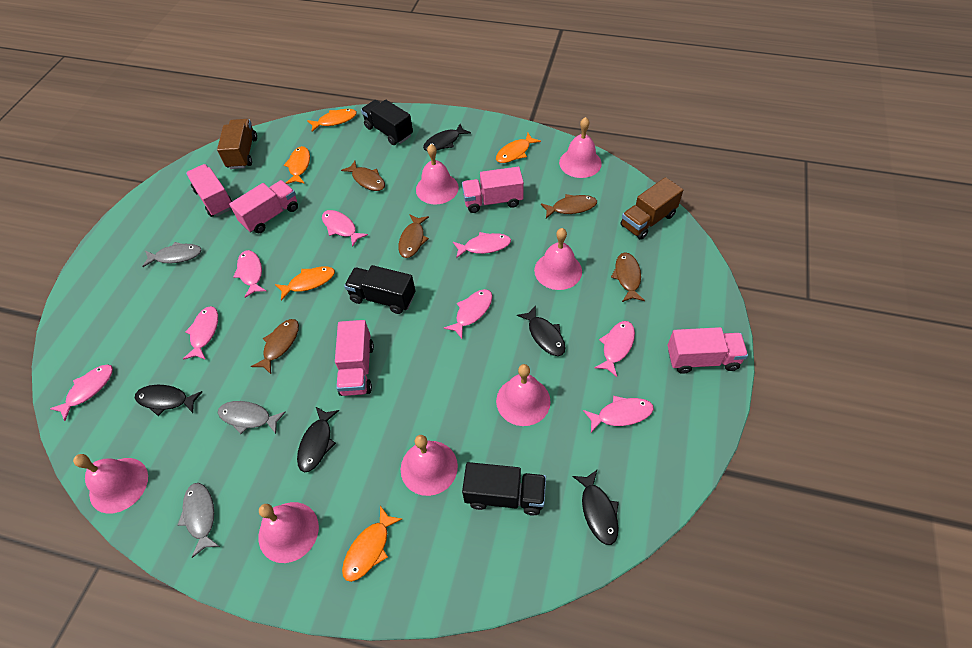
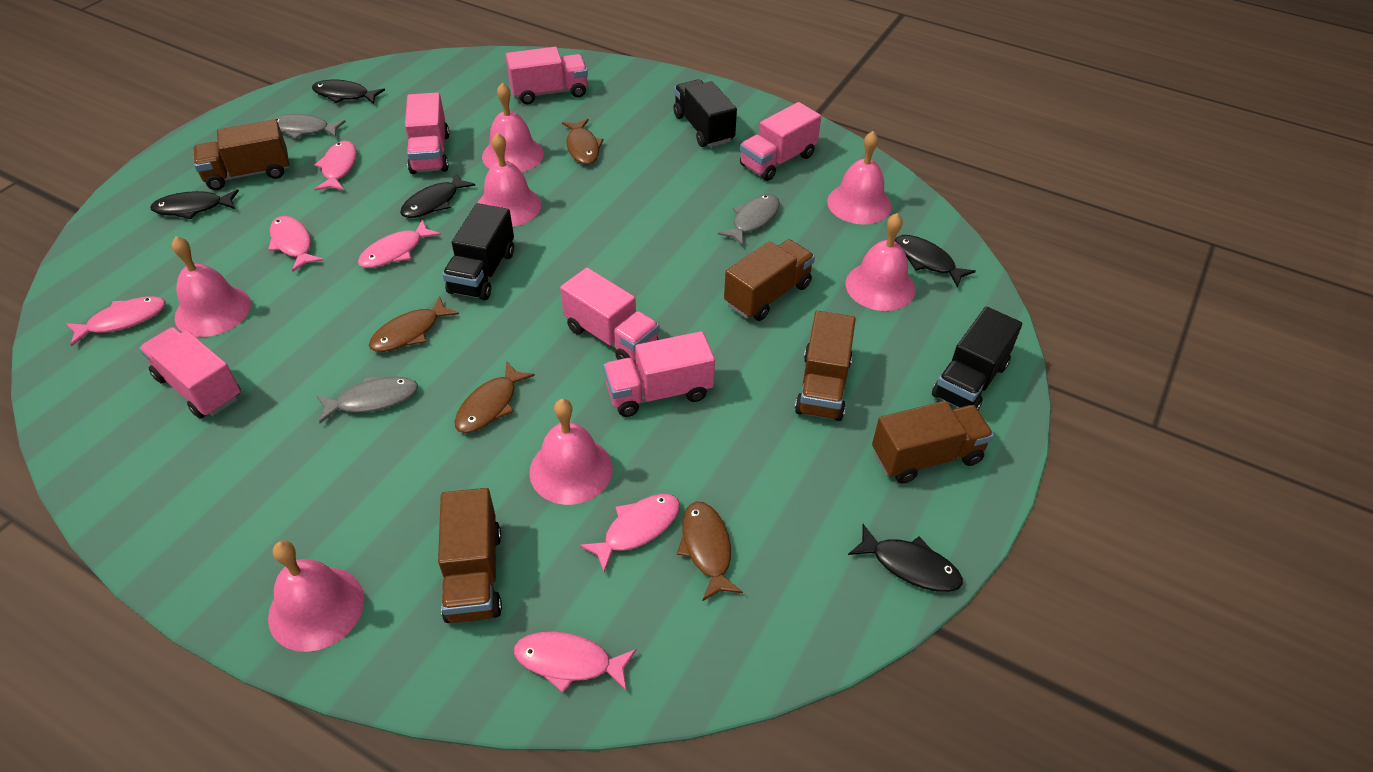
brown fish: 5 -> 4
brown truck: 2 -> 5
orange fish: 5 -> 0
pink fish: 8 -> 6
pink truck: 5 -> 6

